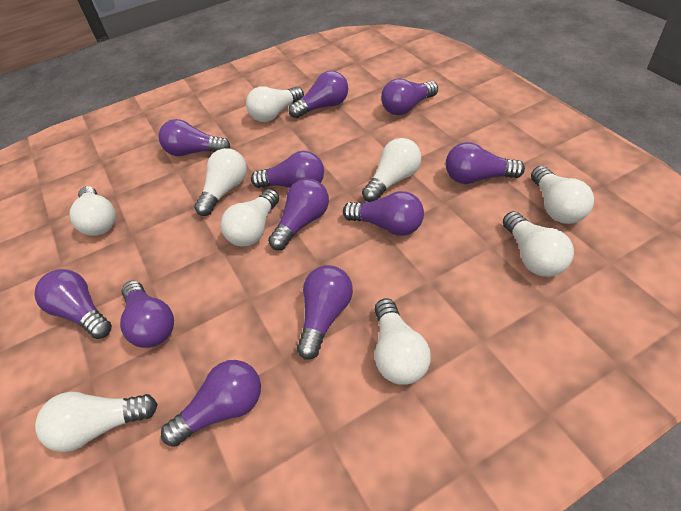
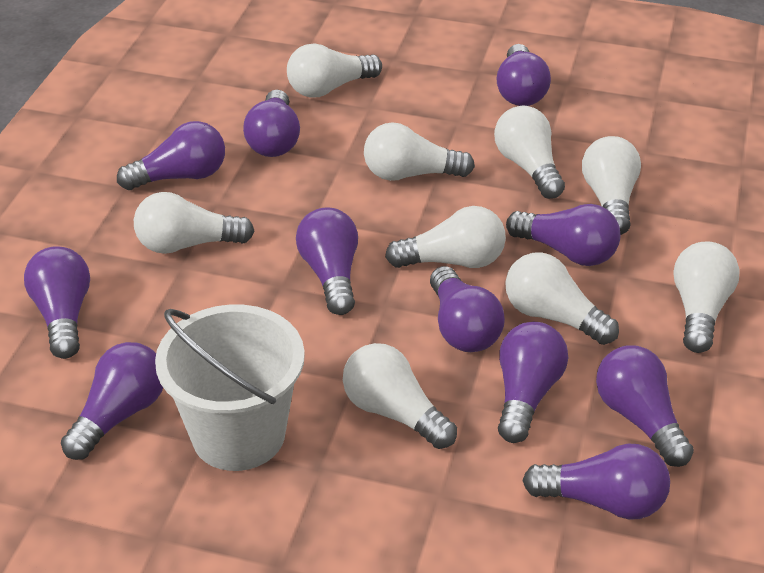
white bucket: 0 -> 1

